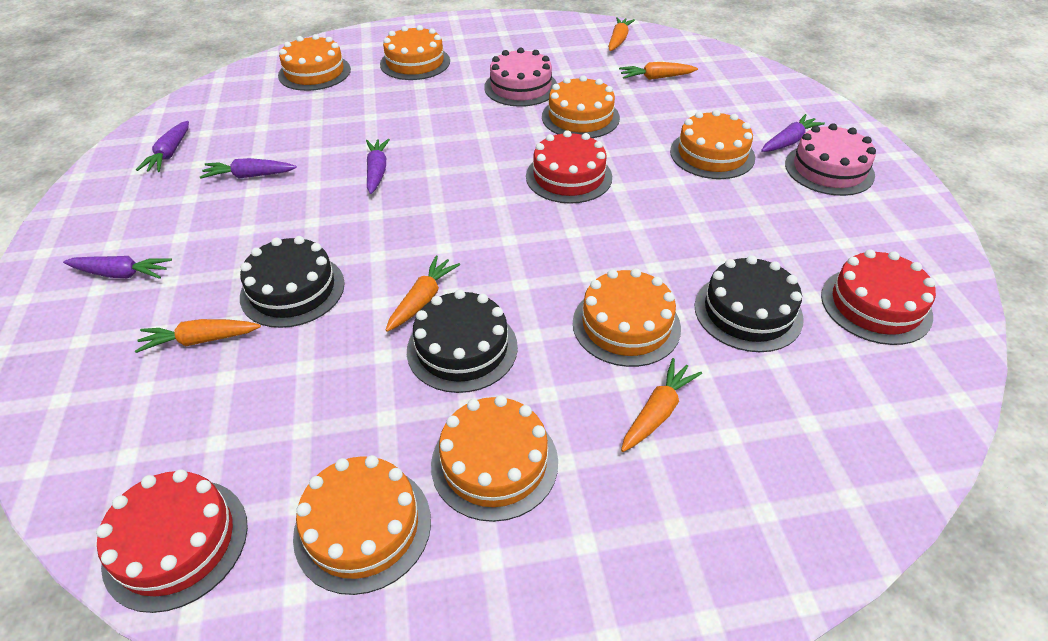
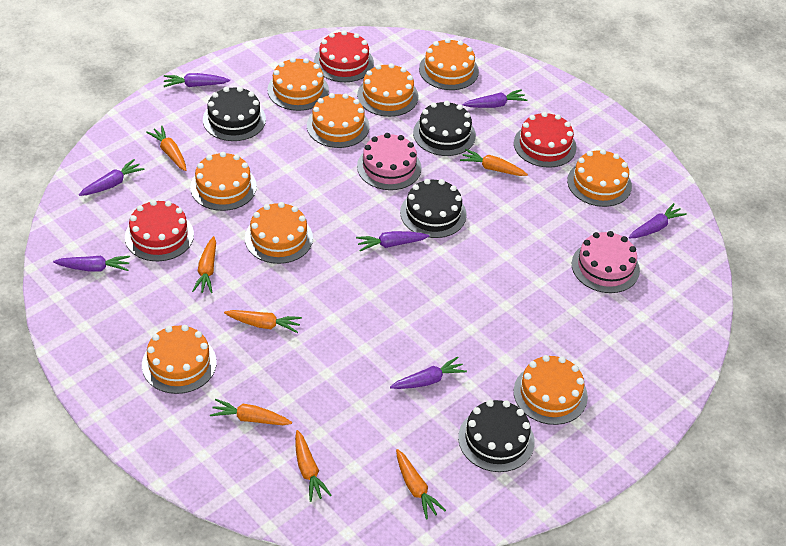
black cake: 3 -> 4
orange cake: 7 -> 9
orange carrot: 5 -> 7
purple carrot: 5 -> 7

